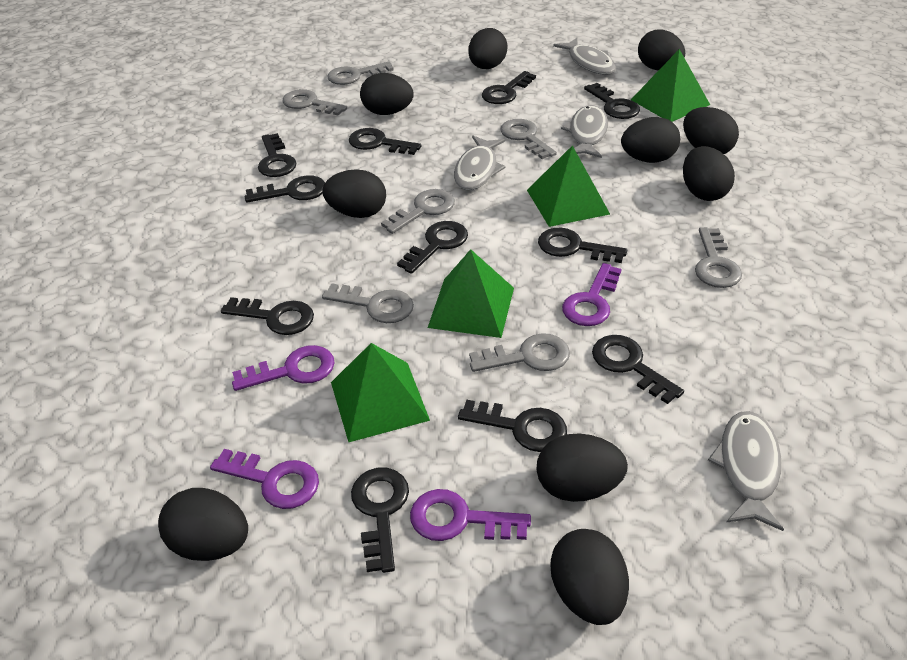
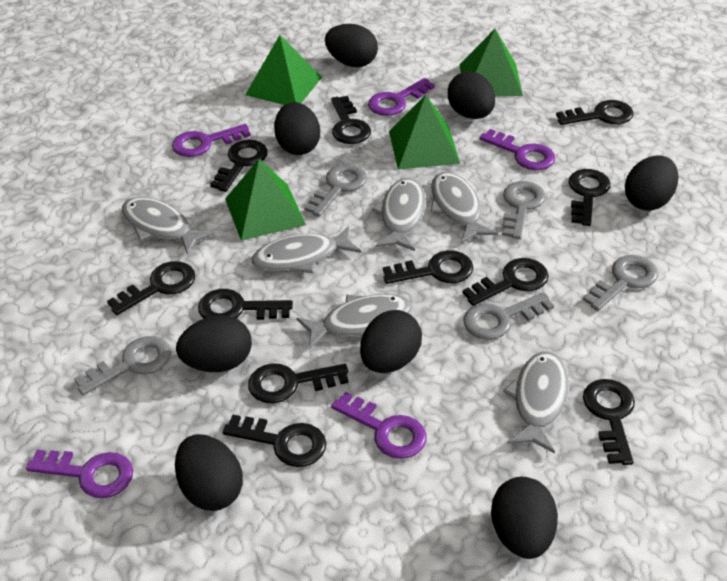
black egg: 10 -> 8
grey fish: 4 -> 6
grey key: 7 -> 5
purple key: 4 -> 5

